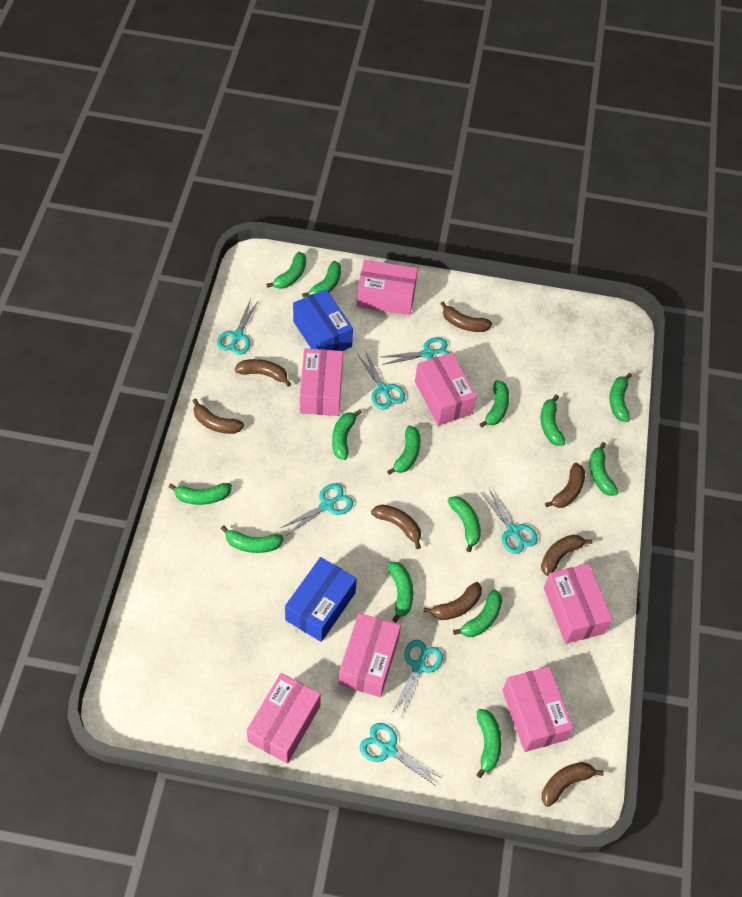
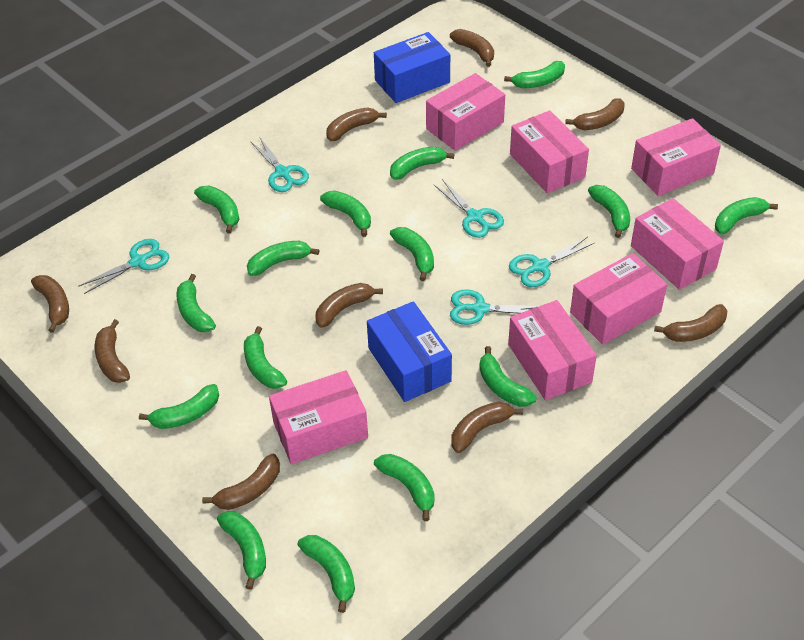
brown banana: 8 -> 9
green banana: 14 -> 15
turquoise scissors: 7 -> 5

